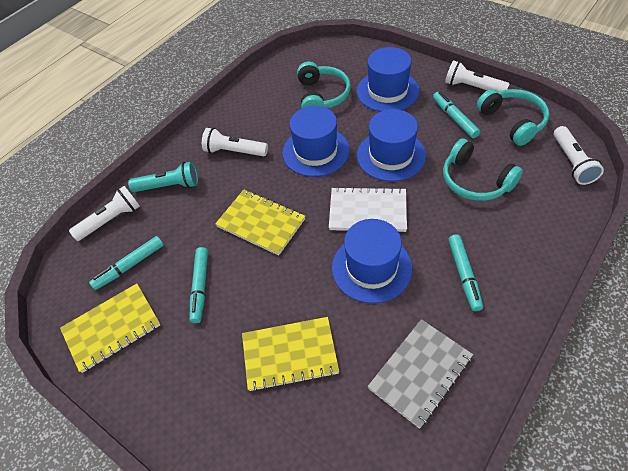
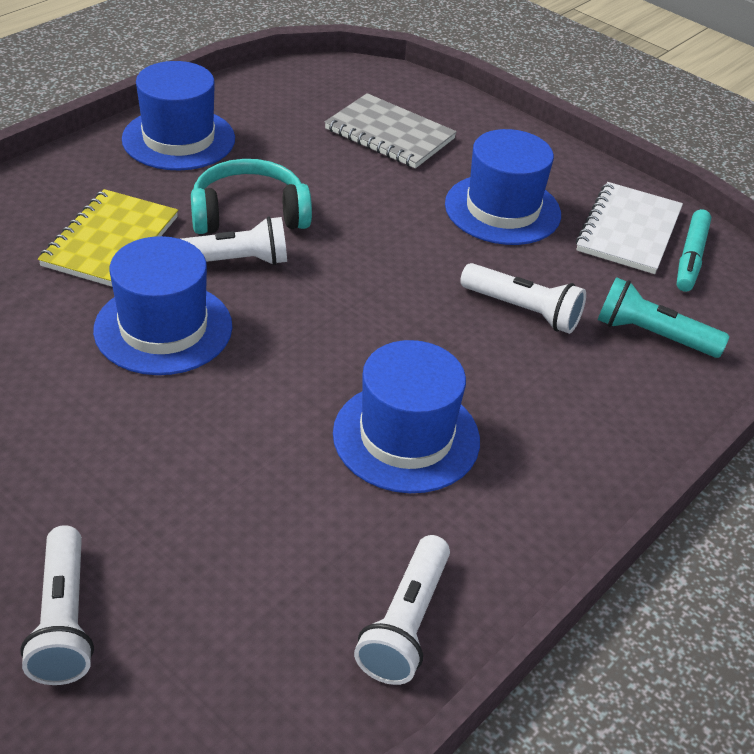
turquoise headphones: 3 -> 1
turquoise marker: 4 -> 1
yellow notebook: 3 -> 1

